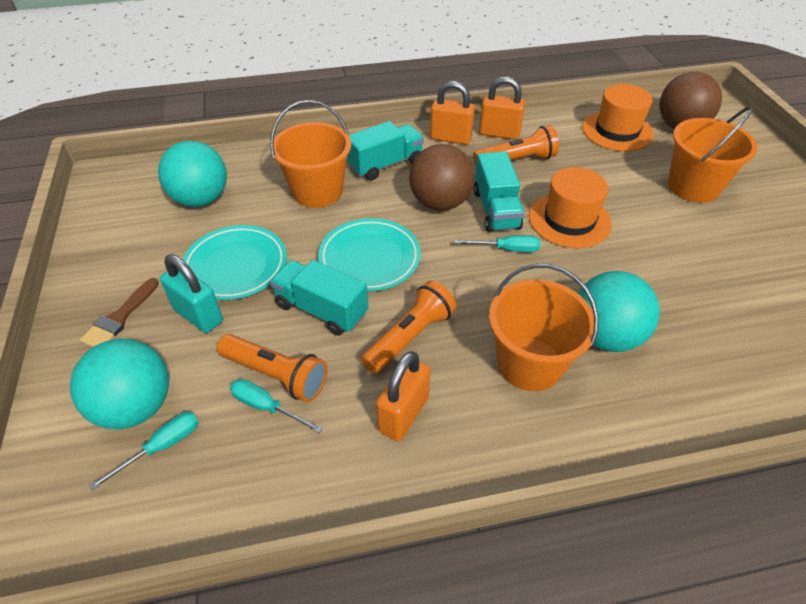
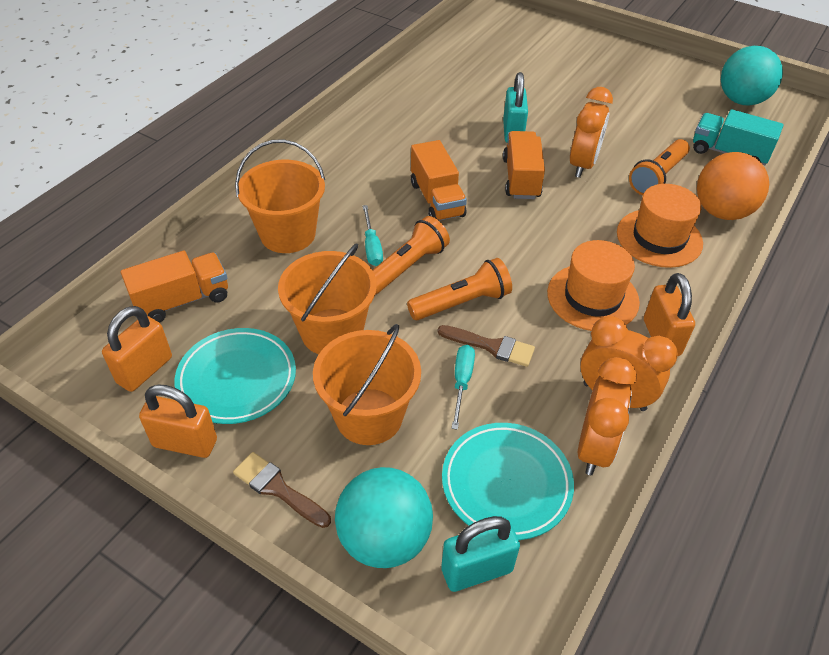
brown ball: 2 -> 0
brown brush: 1 -> 2
orange ball: 0 -> 1
orange clock: 0 -> 3
orange truck: 0 -> 3
turquoise ball: 3 -> 2
turquoise padlock: 1 -> 2
turquoise screwdriver: 3 -> 2
turquoise truck: 3 -> 1

